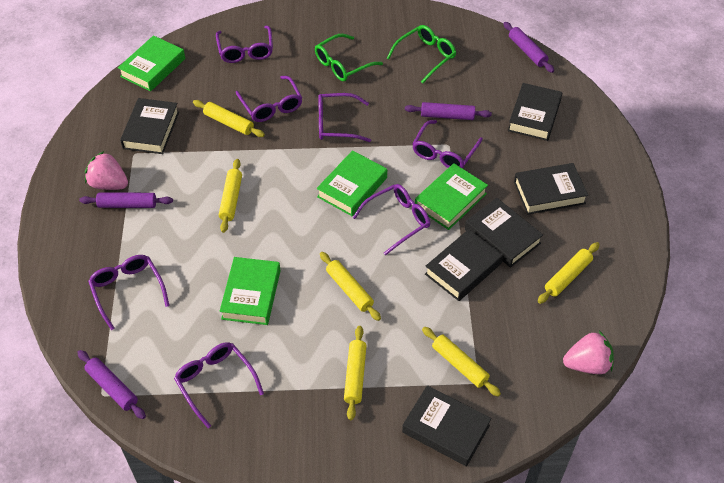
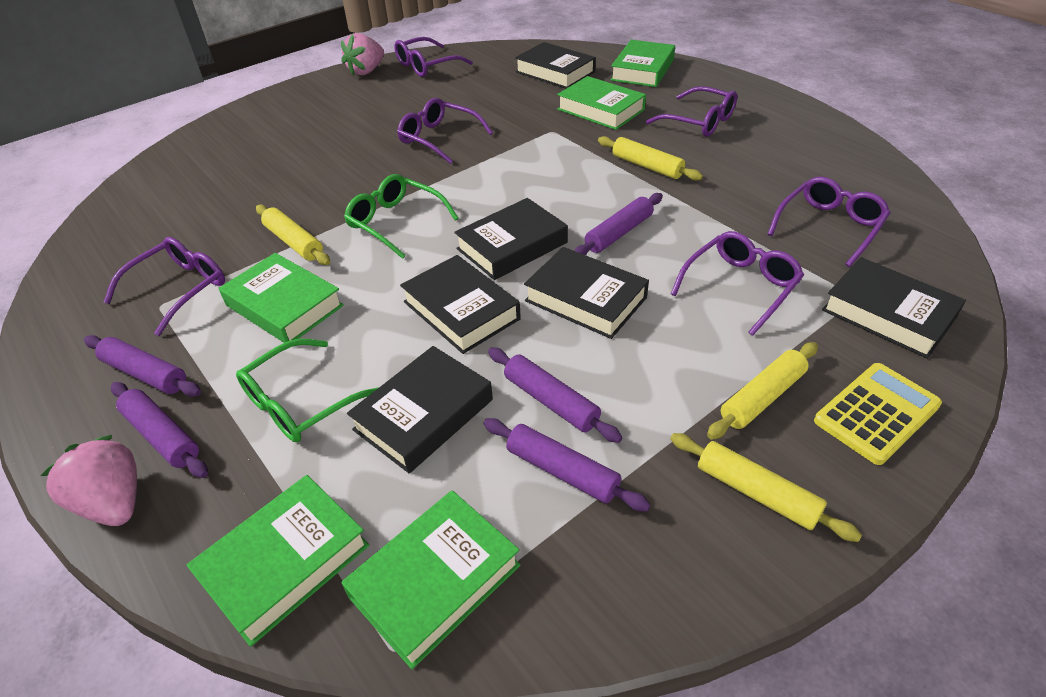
green book: 4 -> 5
purple glasses: 7 -> 6
purple rolling pin: 4 -> 5
yellow calculator: 0 -> 1
yellow rolling pin: 6 -> 4

